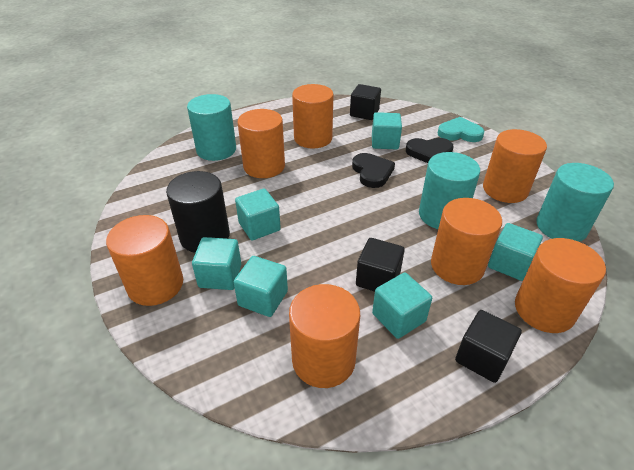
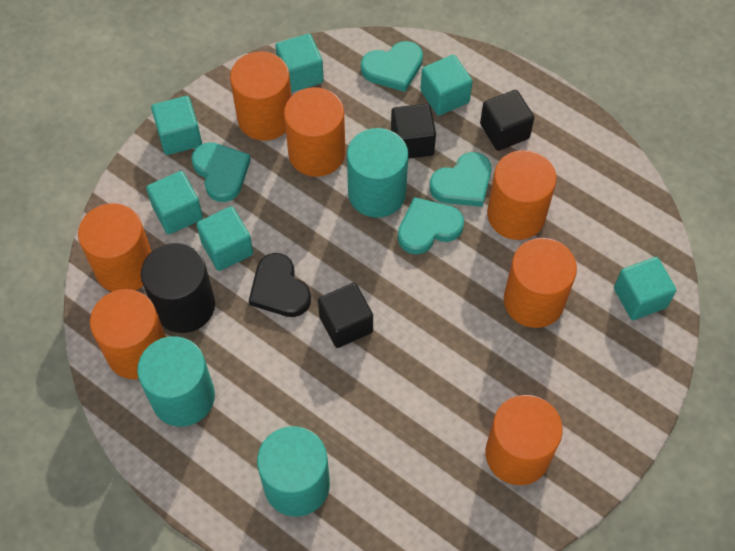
black heart: 2 -> 1
turquoise heart: 1 -> 4

